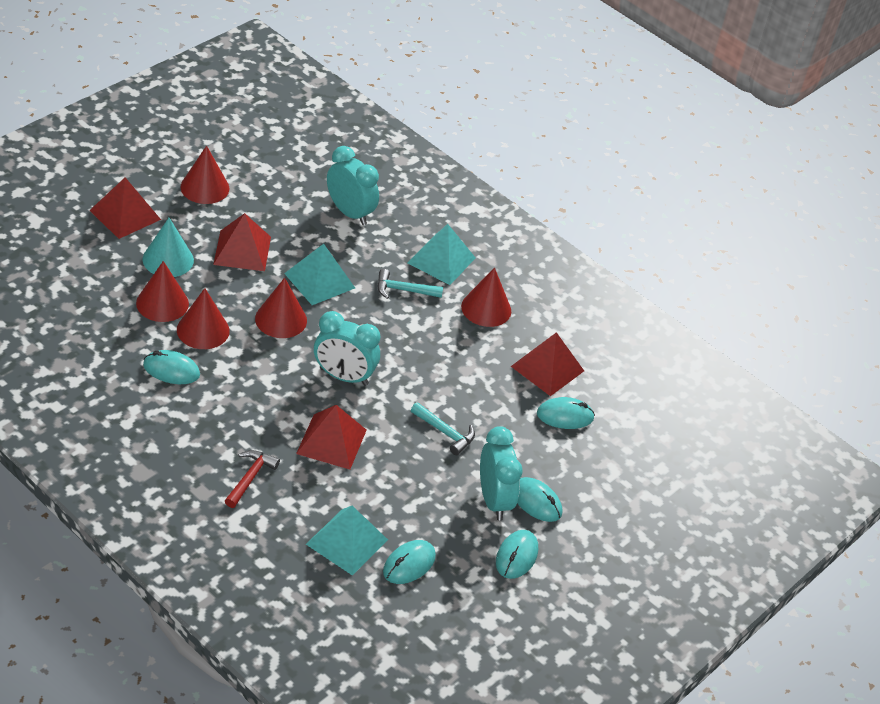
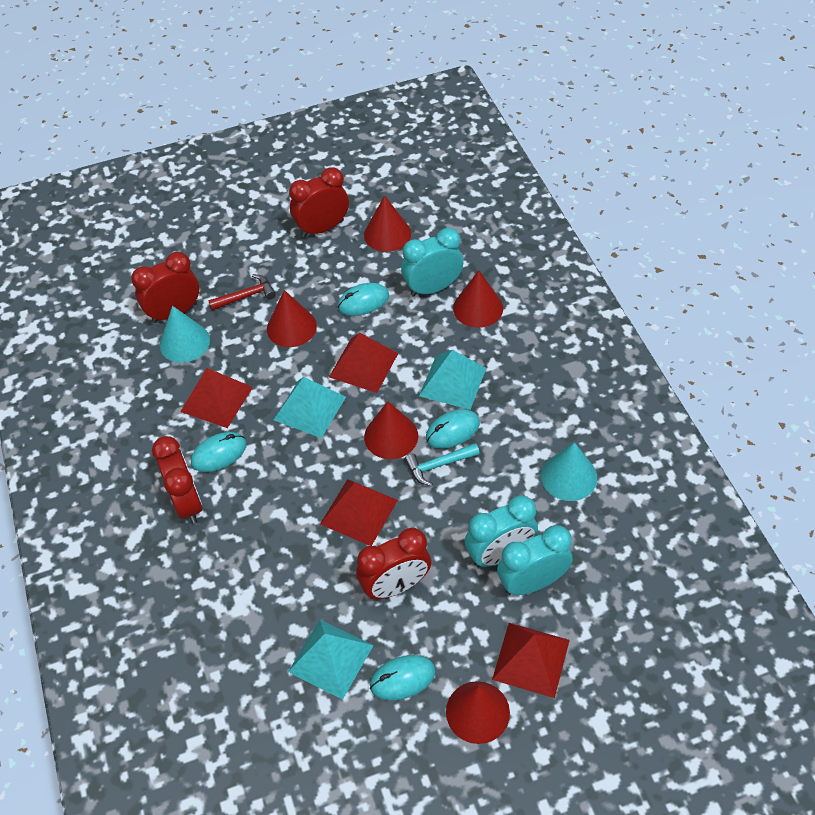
red clock: 0 -> 4
turquoise cone: 1 -> 2
turquoise hammer: 2 -> 1
turquoise mouse: 5 -> 4

